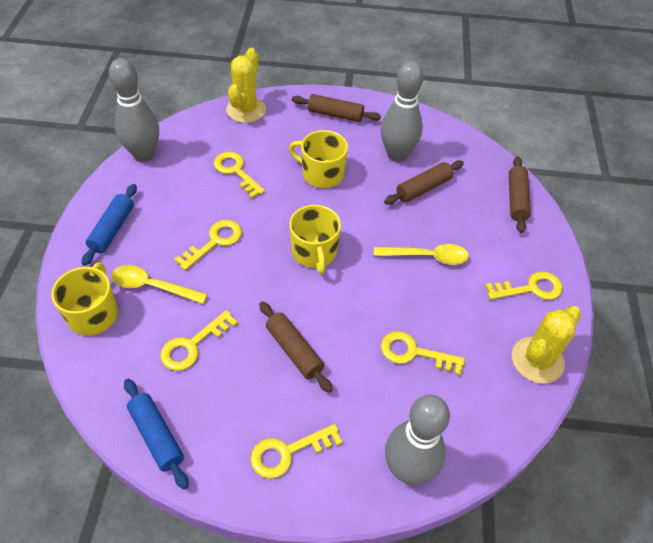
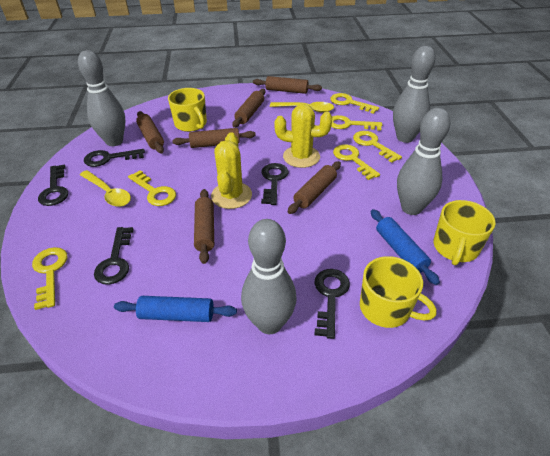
black key: 0 -> 5
brown rolling pin: 4 -> 6
grey bowling pin: 3 -> 4

